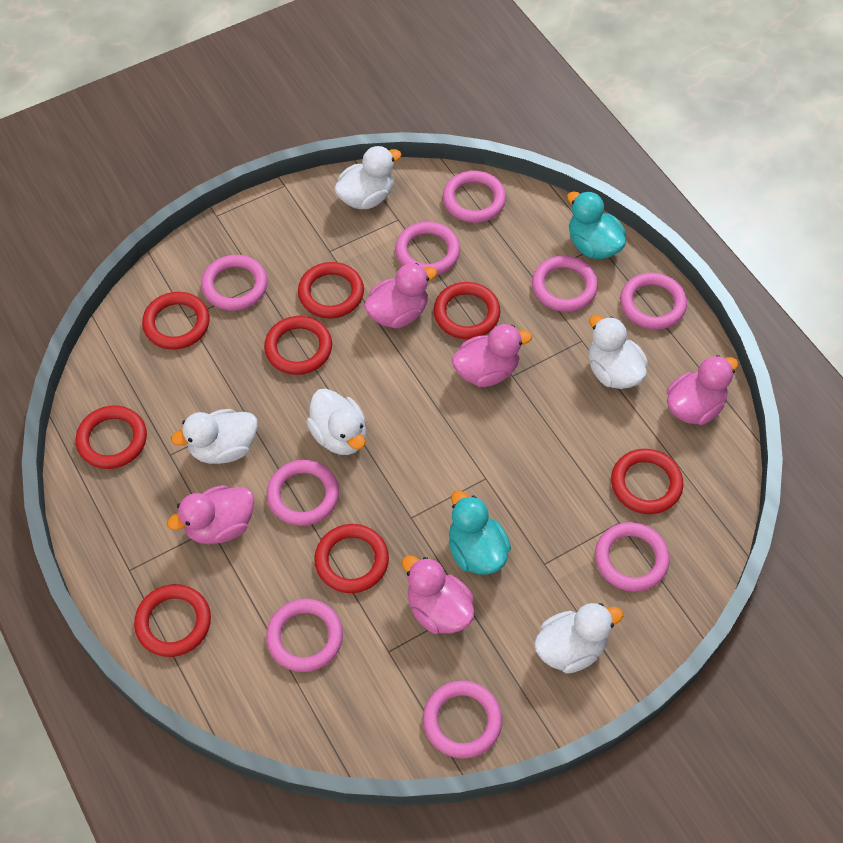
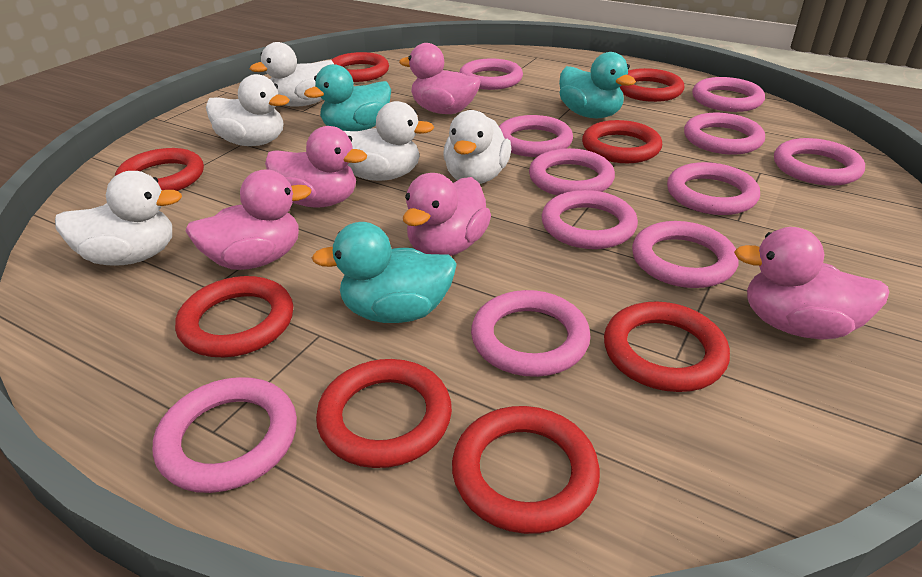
pink ring: 9 -> 11
turquoise duck: 2 -> 3

